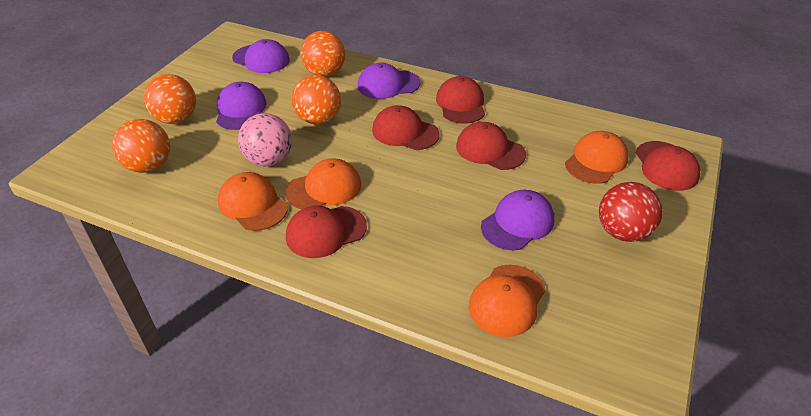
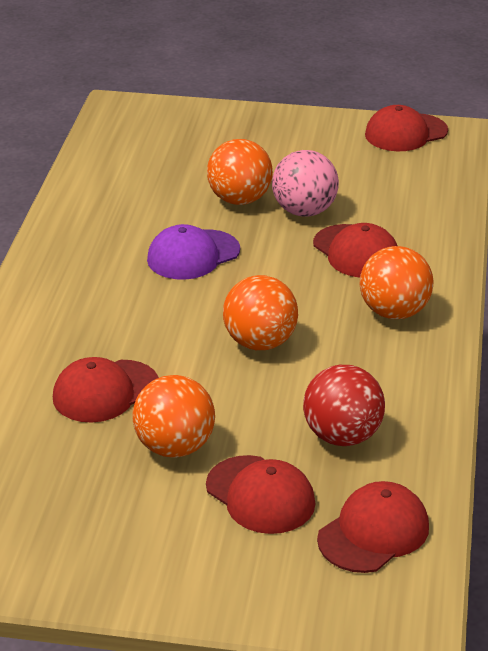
orange cap: 4 -> 0
purple cap: 4 -> 1

